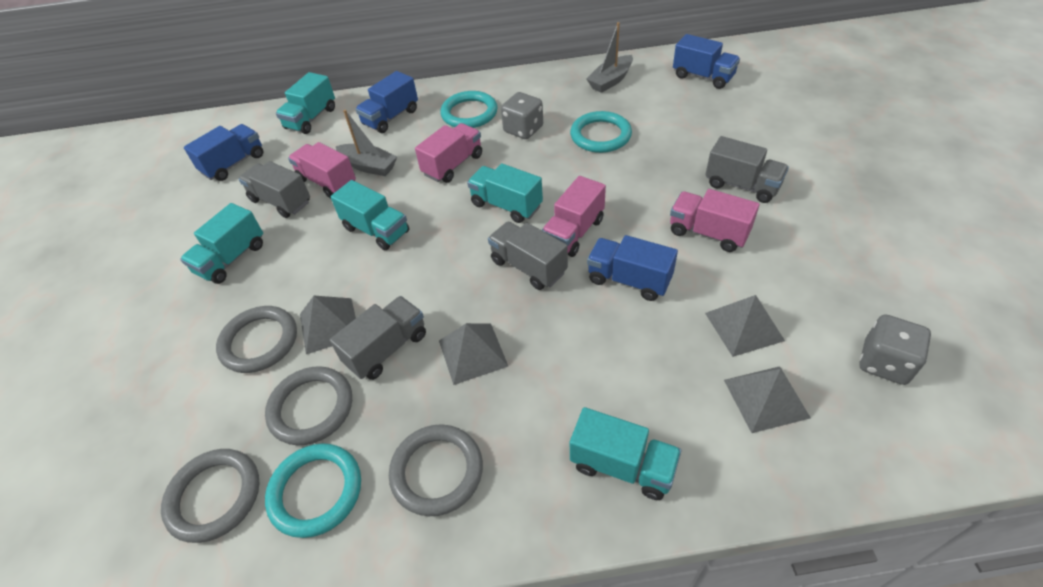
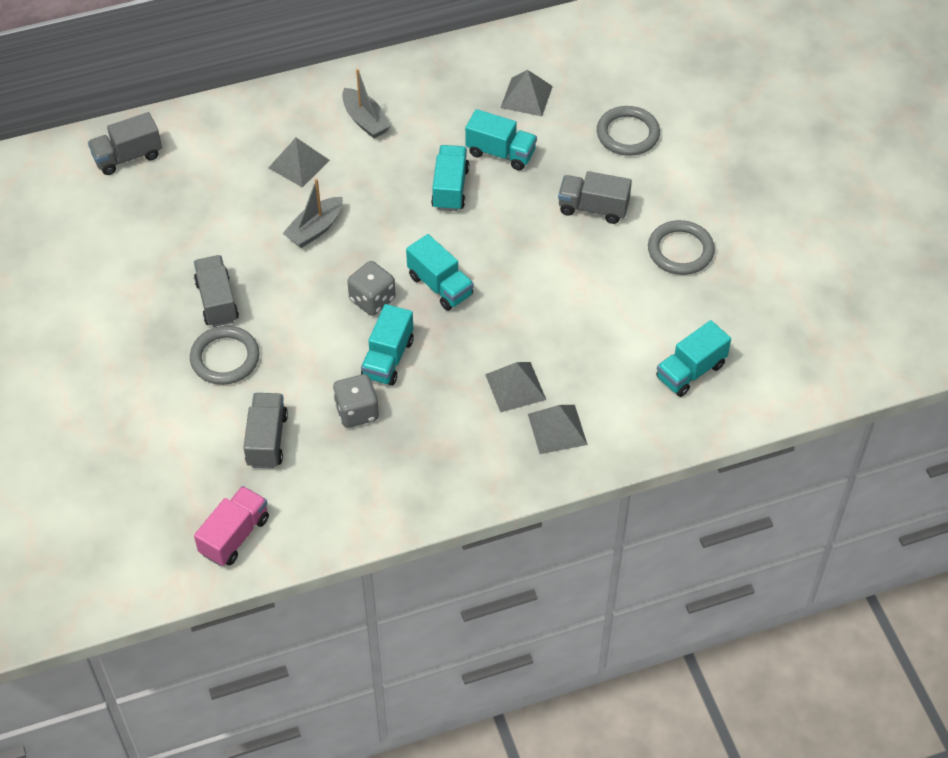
blue truck: 4 -> 0
grey ring: 4 -> 3
pink truck: 4 -> 1
turquoise ring: 3 -> 0

